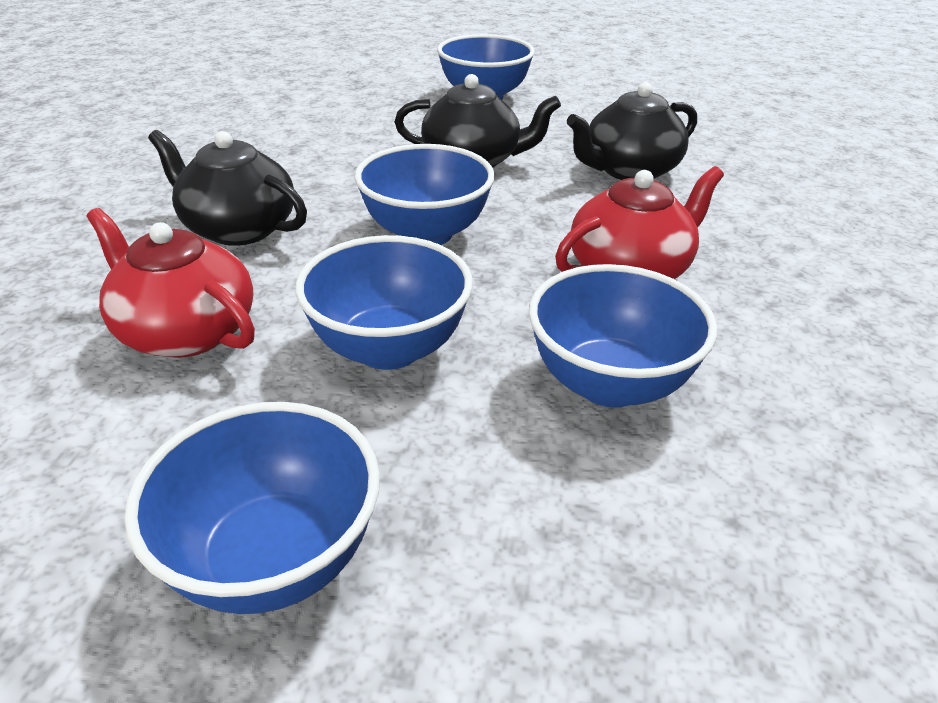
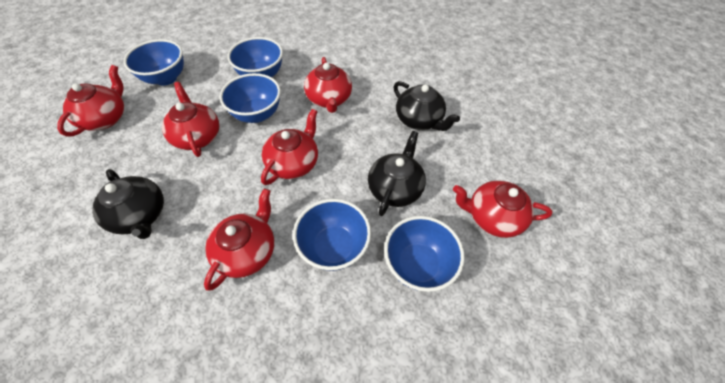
red teapot: 2 -> 6

